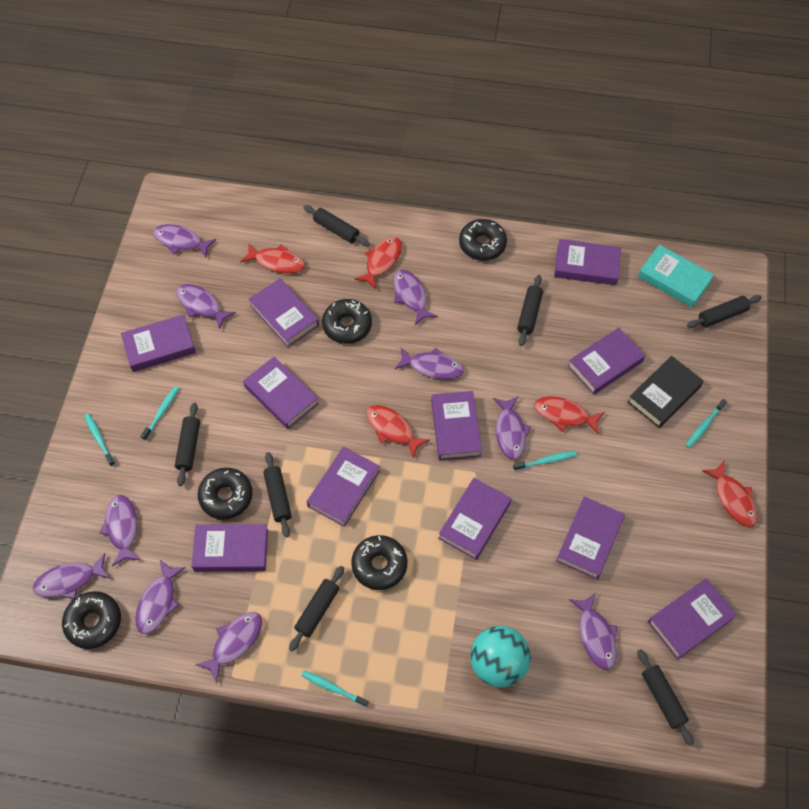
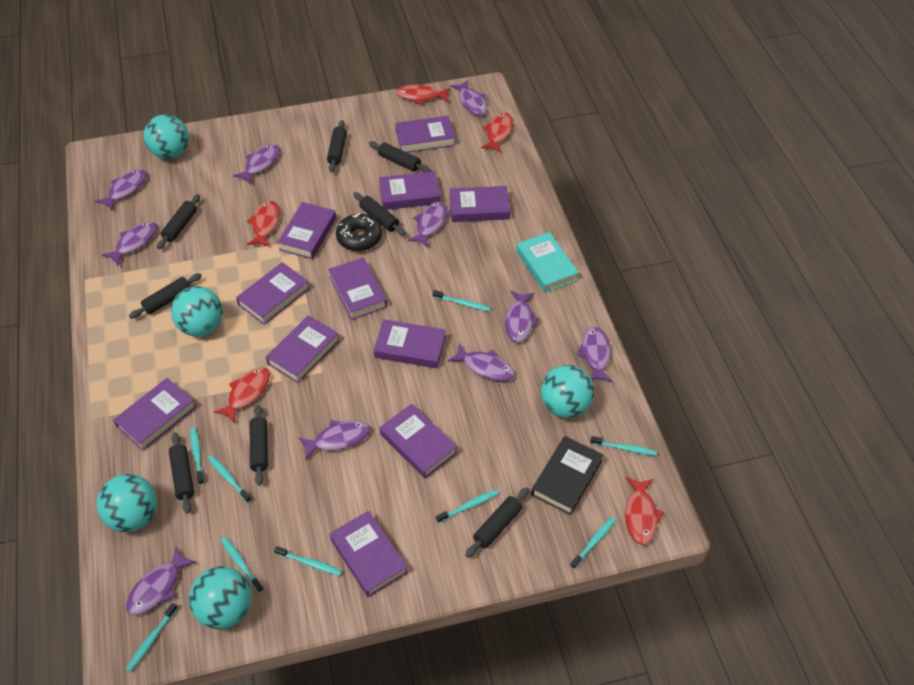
black donut: 5 -> 1
black rolling pin: 7 -> 8
turquoise ball: 1 -> 5
turquoise toothbrush: 5 -> 9

